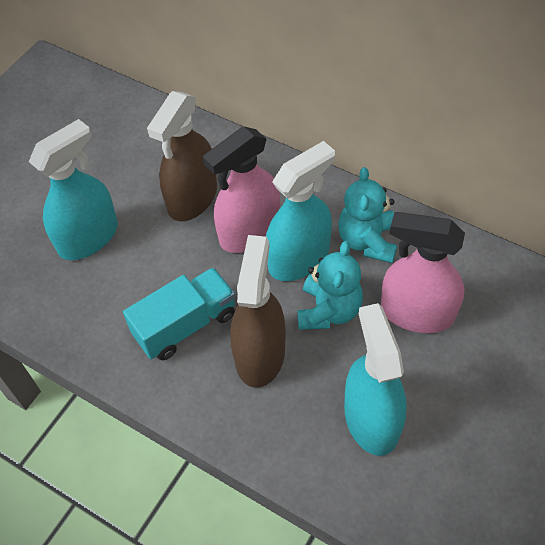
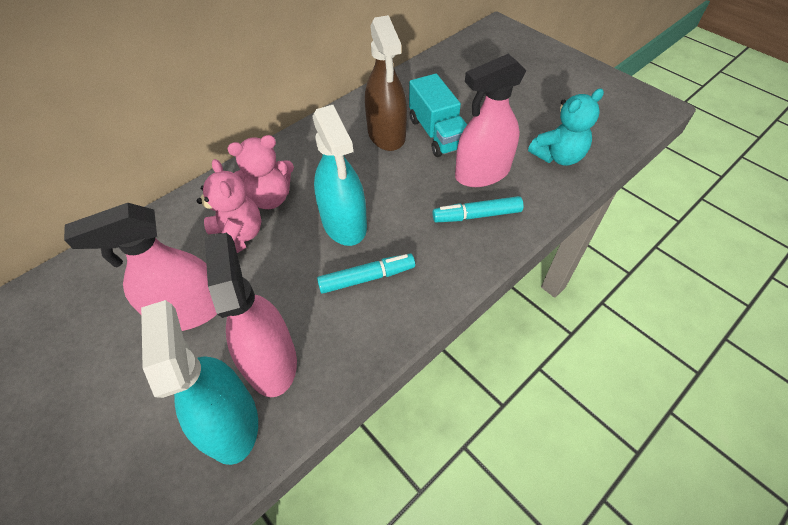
brown spray bottle: 2 -> 1
pink spray bottle: 2 -> 3
pink teddy bear: 0 -> 2
turquoise marker: 0 -> 2
turquoise spray bottle: 3 -> 2
turquoise teddy bear: 2 -> 1

